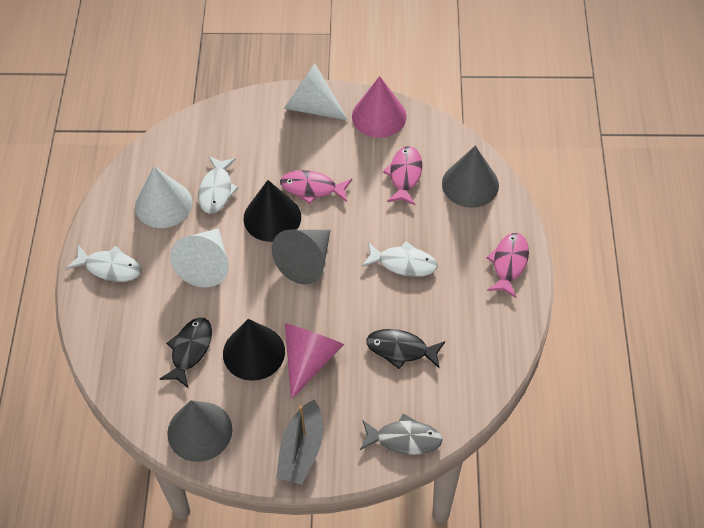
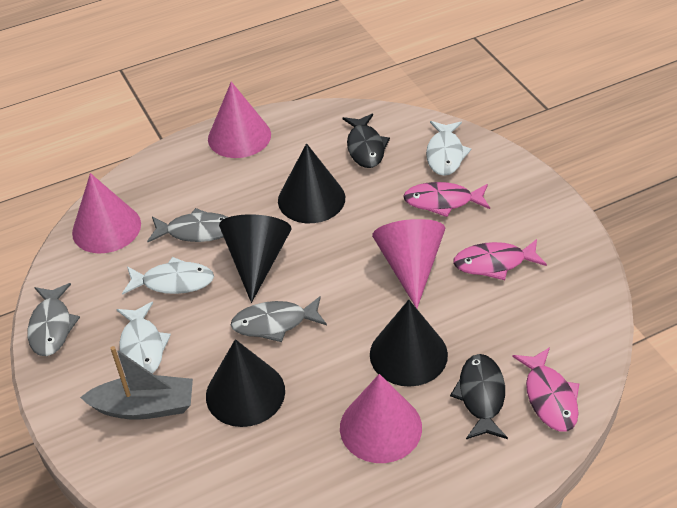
black cone: 2 -> 4
grey cone: 3 -> 0
grey fish: 1 -> 3
pink cone: 2 -> 4
white cone: 3 -> 0

